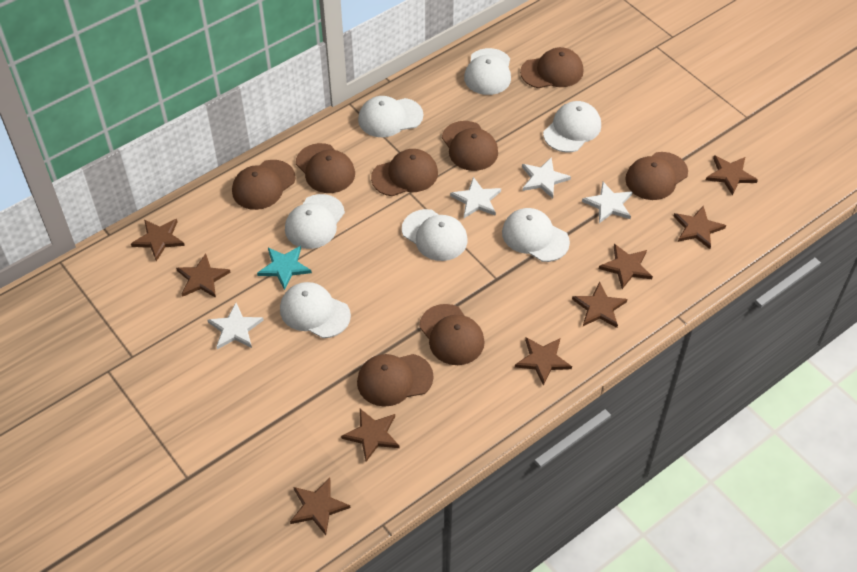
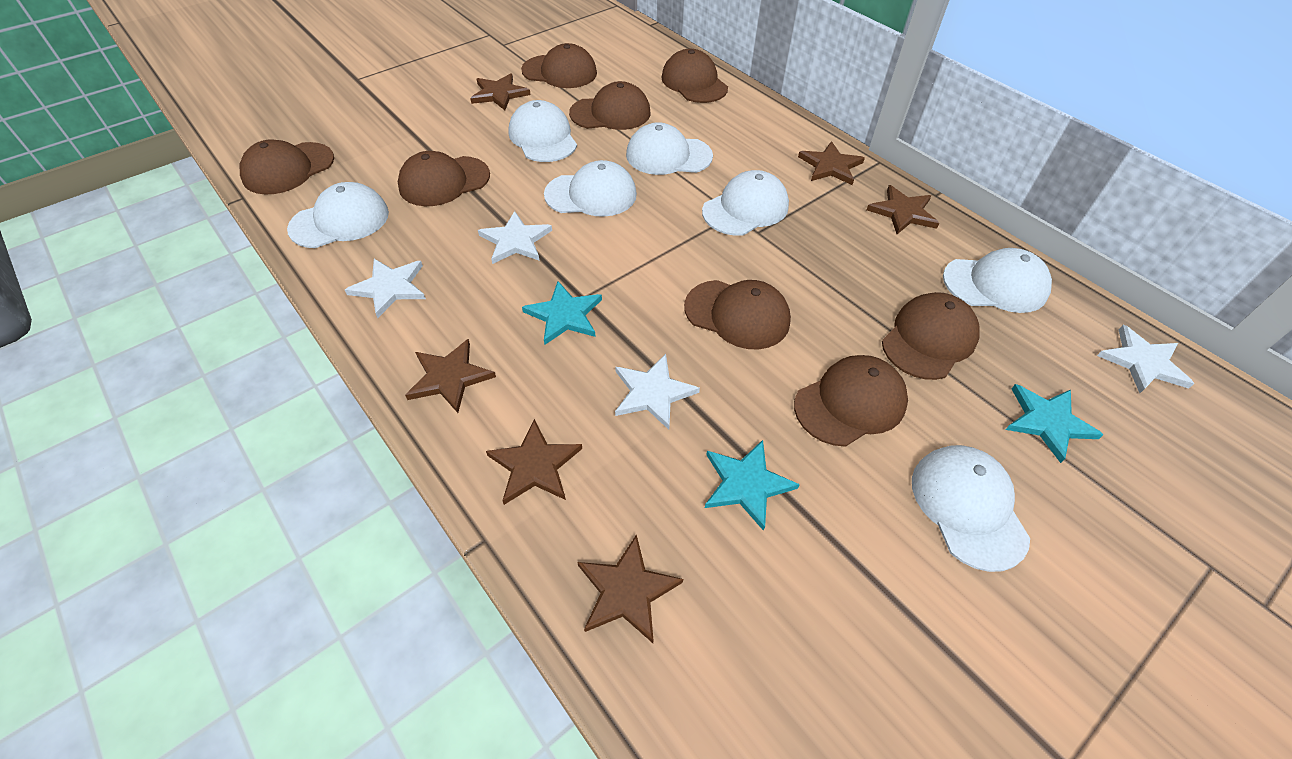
brown star: 9 -> 6
turquoise star: 1 -> 3

